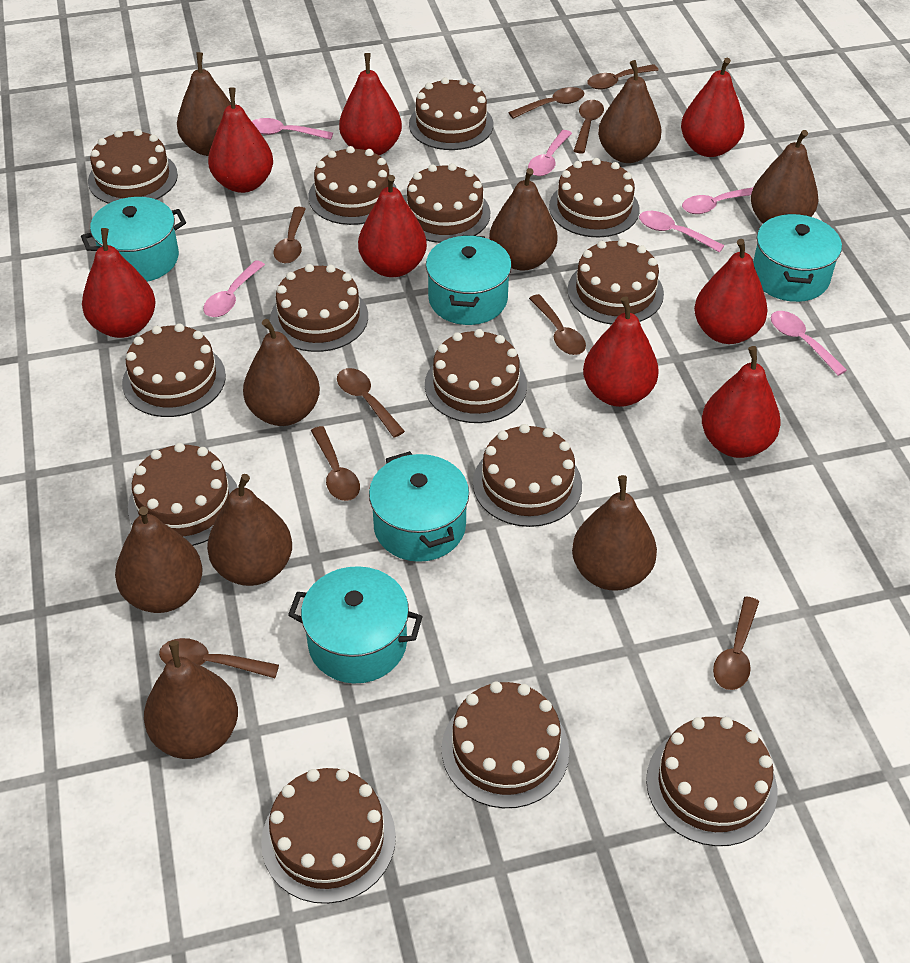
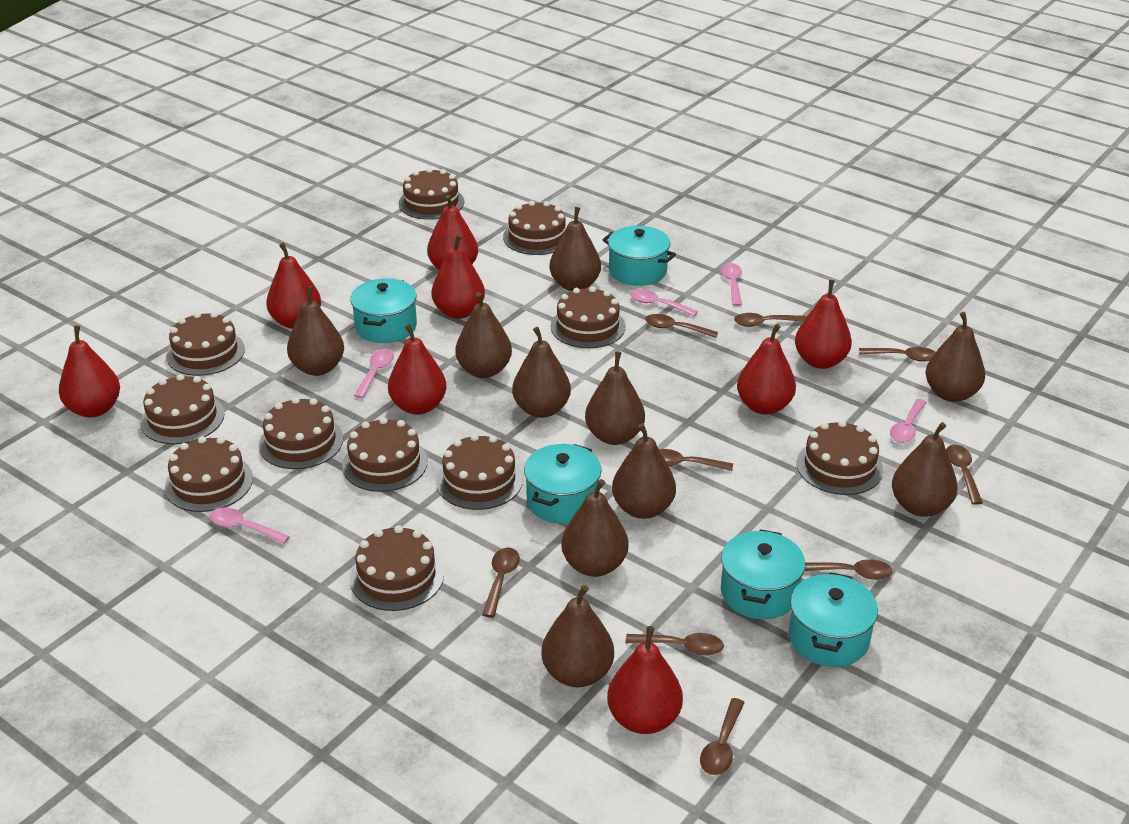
brown cake: 14 -> 11
brown pear: 9 -> 10
pink spoon: 6 -> 5

